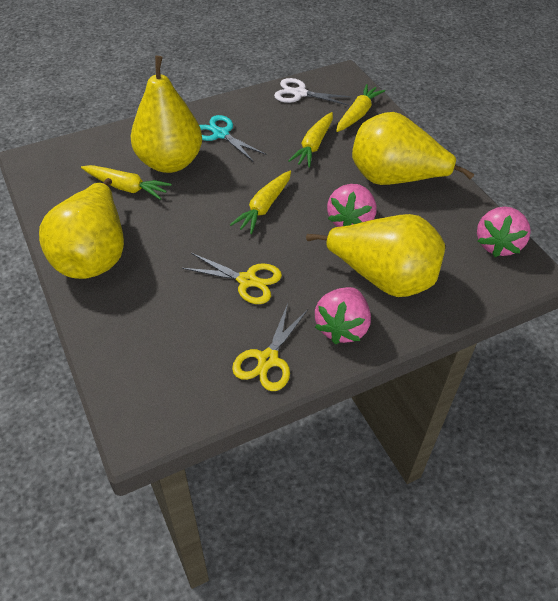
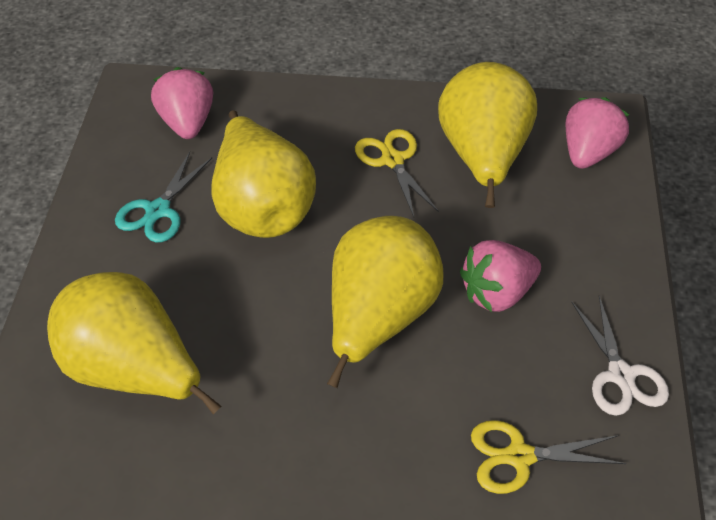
yellow carrot: 4 -> 0

